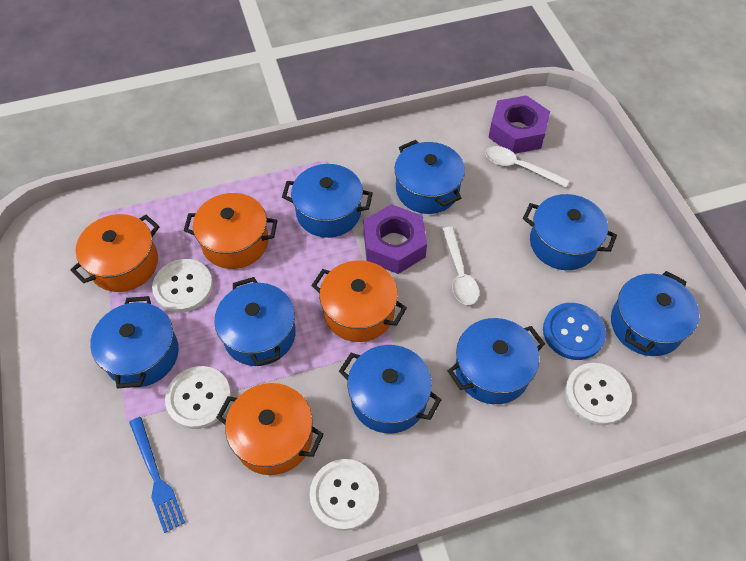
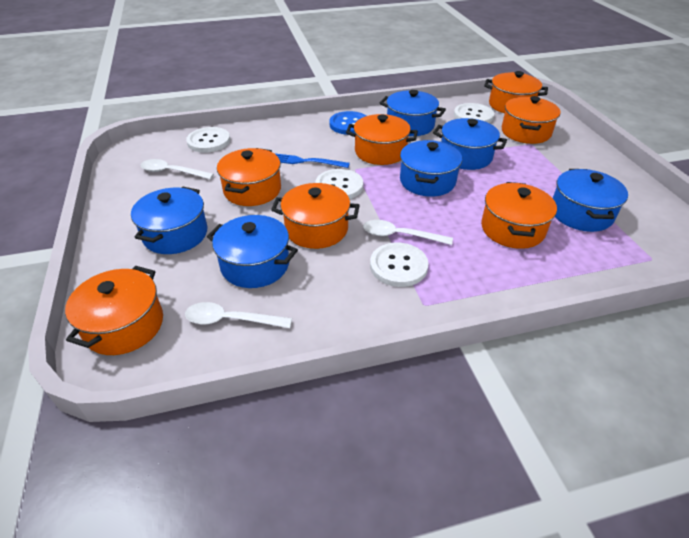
blue pot: 8 -> 6
orange pot: 4 -> 7
purple nut: 2 -> 0
white spoon: 2 -> 3

